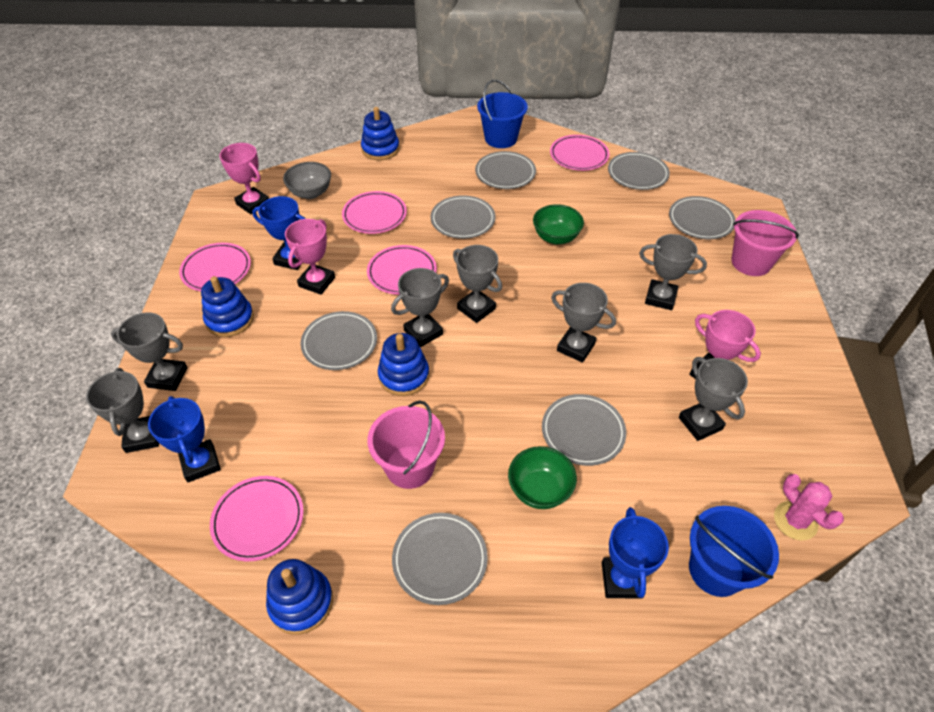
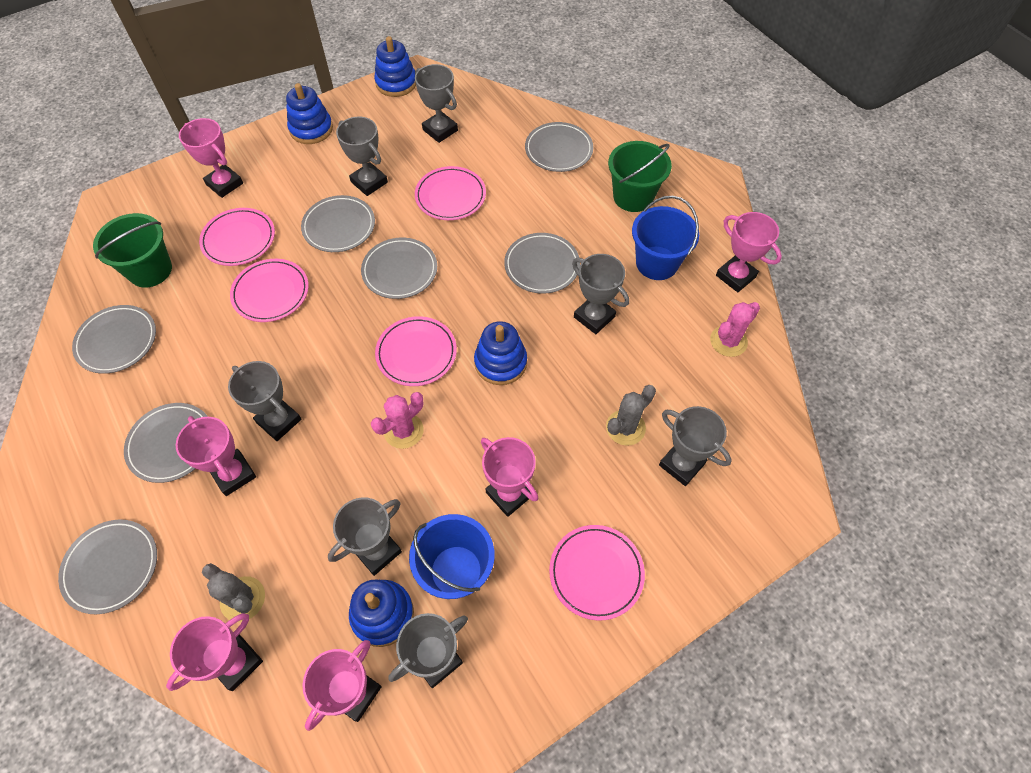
blue trophy: 3 -> 0
green bowl: 2 -> 0
green bucket: 0 -> 2
grey bowl: 1 -> 0
grey cactus: 0 -> 2
pink bucket: 2 -> 0
pink cactus: 1 -> 2
pink trophy: 3 -> 6

